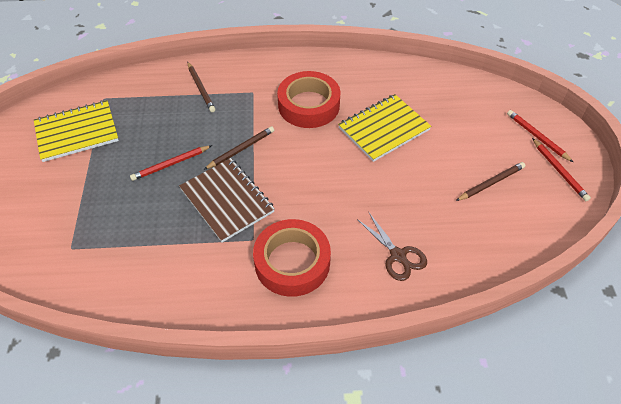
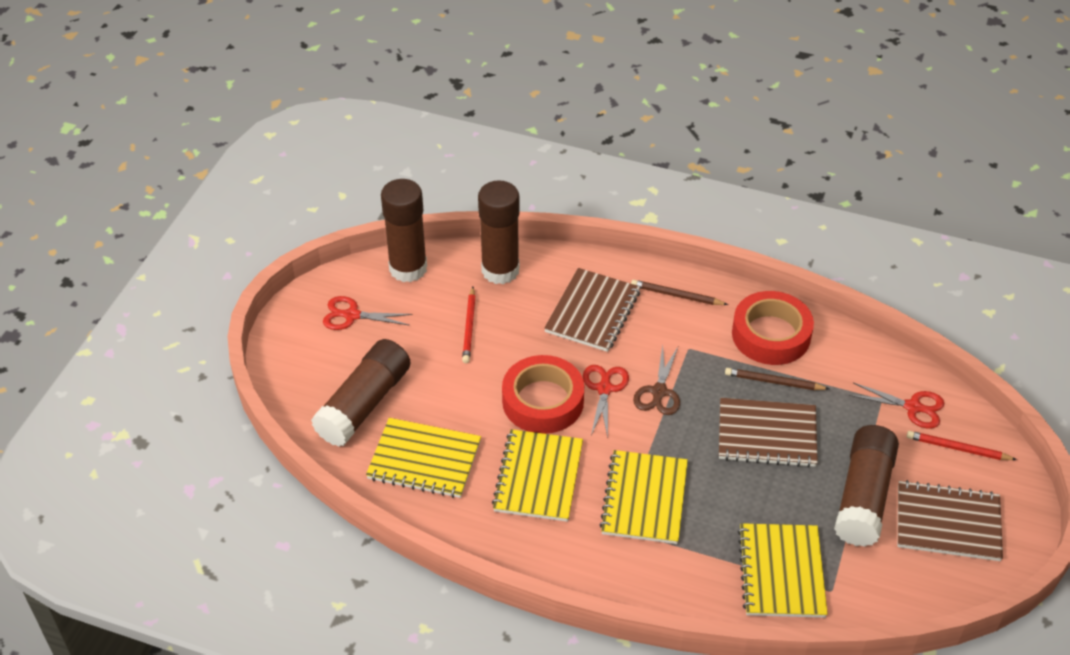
brown glue stick: 0 -> 4
brown notebook: 1 -> 3
brown pencil: 3 -> 2
red pencil: 3 -> 2
red scissors: 0 -> 3
yellow notebook: 2 -> 4

